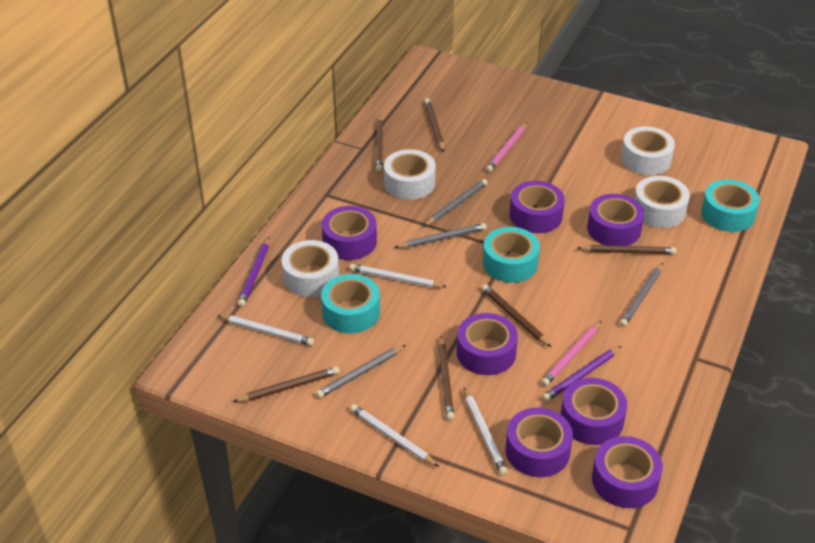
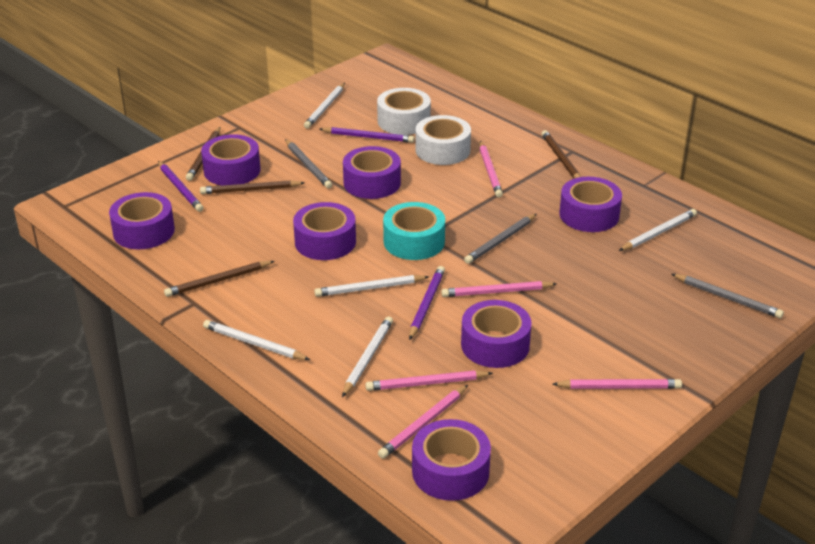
brown pencil: 6 -> 4
grey pencil: 4 -> 3
pink pencil: 2 -> 5
purple pencil: 2 -> 3
turquoise tape: 3 -> 1
white pencil: 4 -> 5
white tape: 4 -> 2

